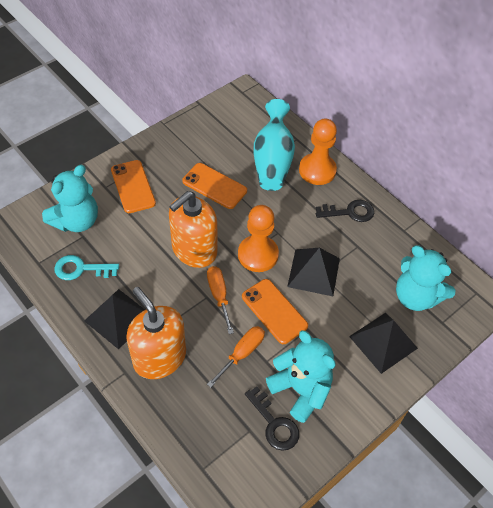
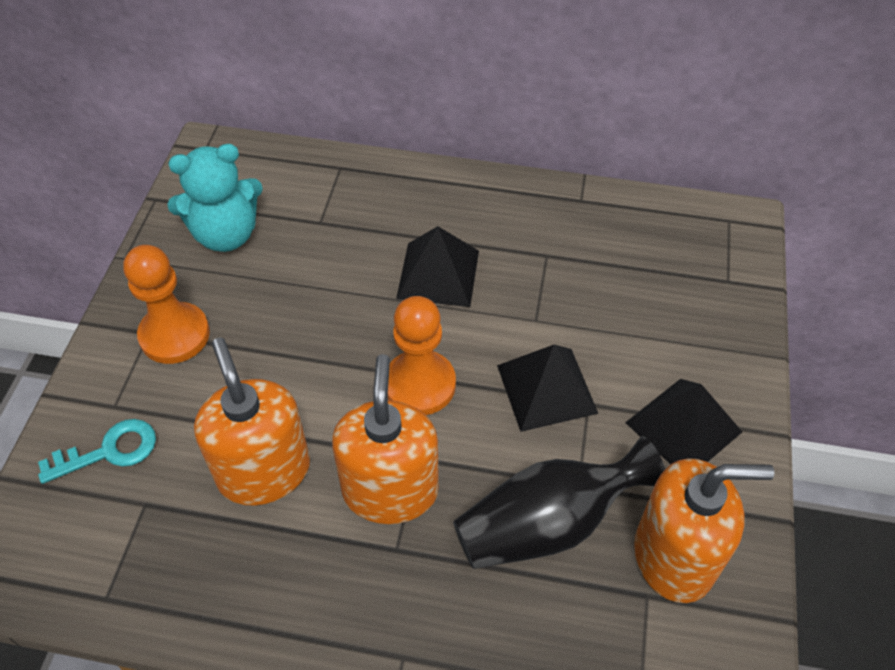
black key: 2 -> 0
black vase: 0 -> 1
orange phone: 3 -> 0
orange screwdriver: 2 -> 0
orange soap dispenser: 2 -> 3
turquoise teddy bear: 3 -> 1
turquoise vase: 1 -> 0

